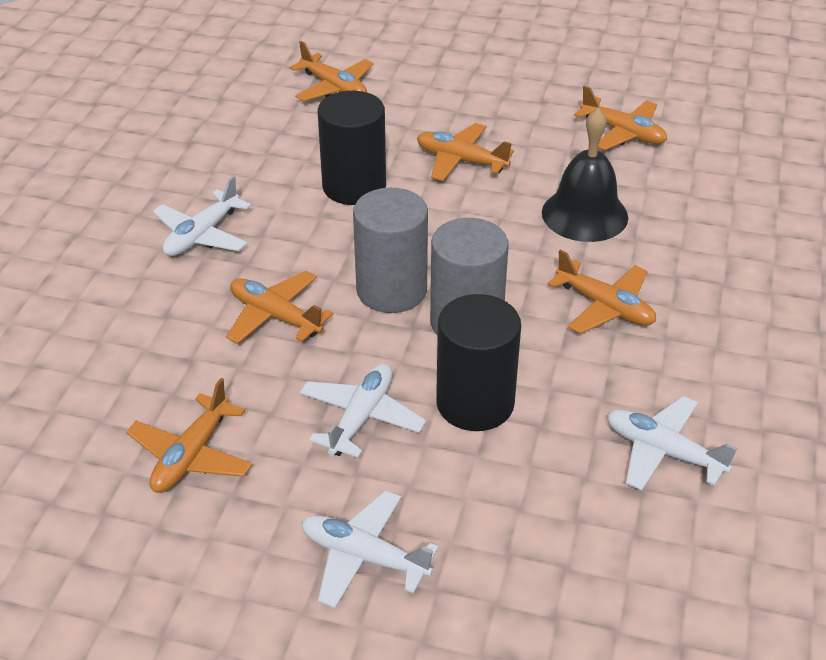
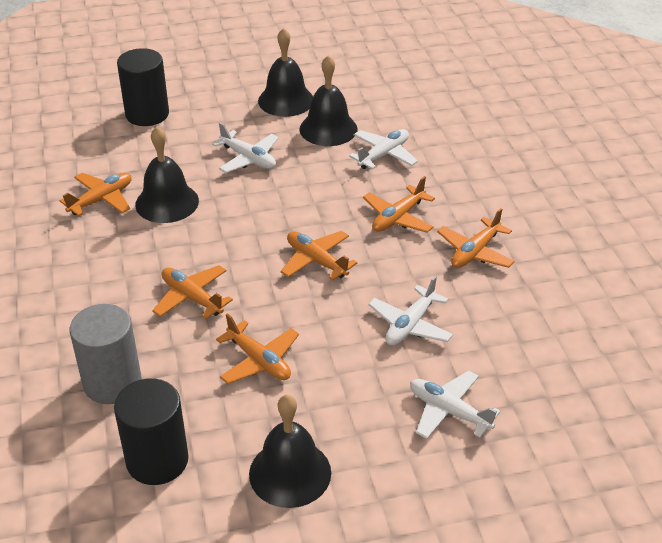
black bell: 1 -> 4
grey cylinder: 2 -> 1

